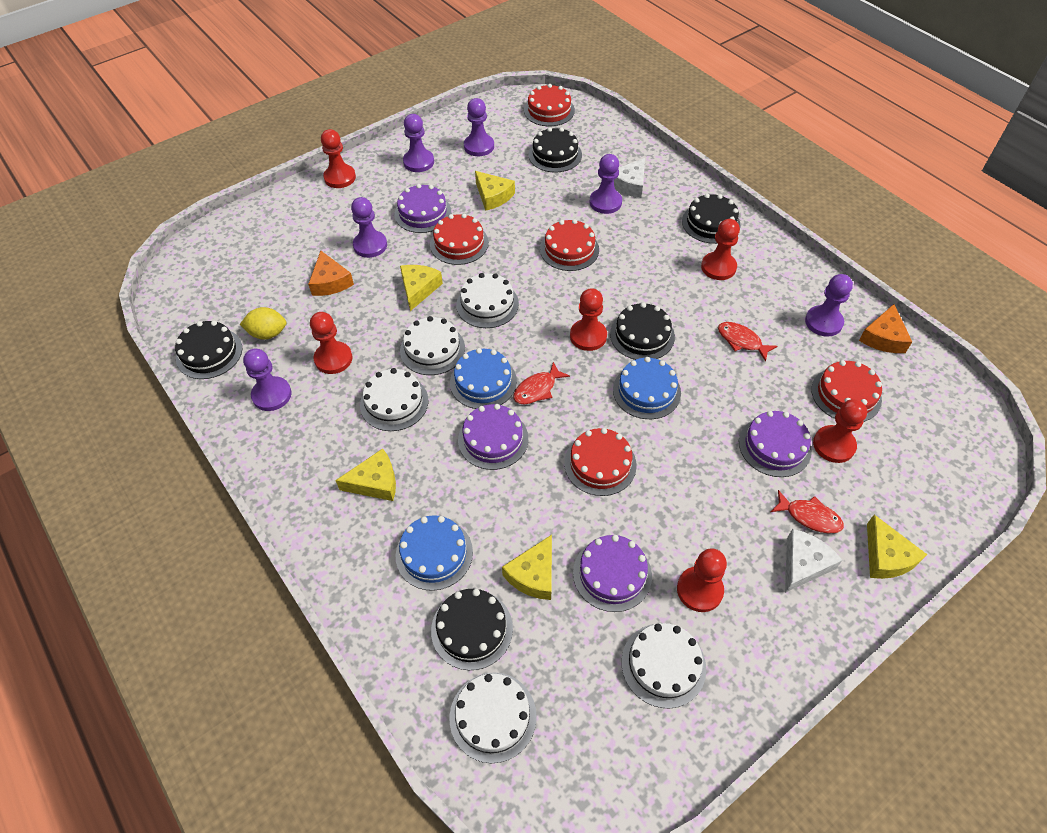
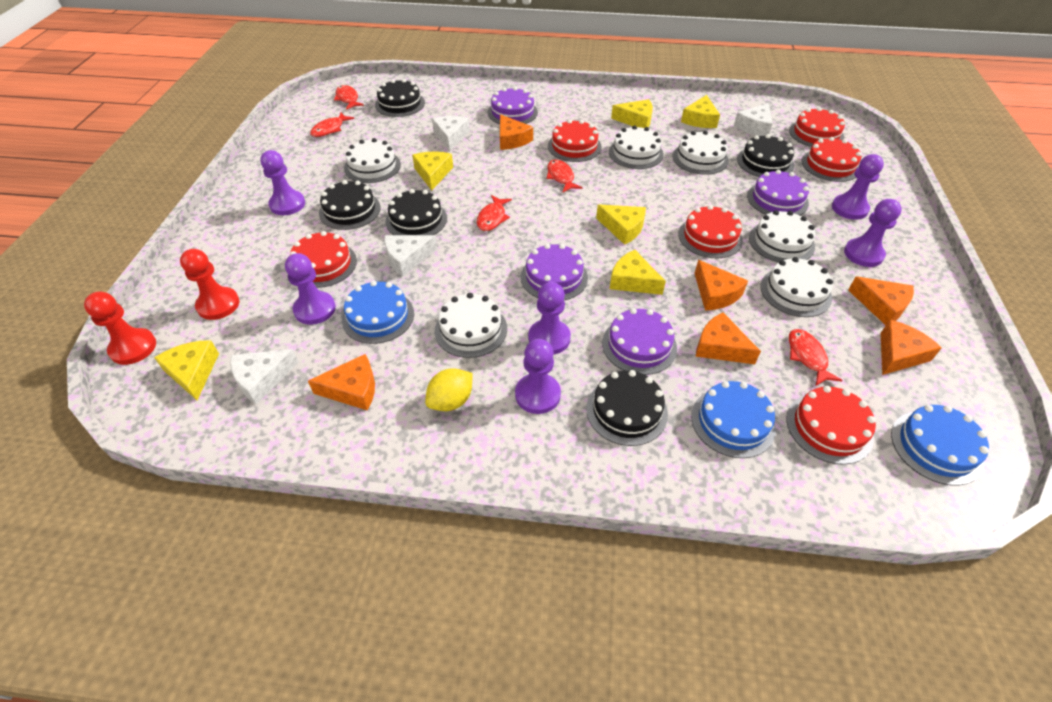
orange cheese: 2 -> 6
red cake: 5 -> 6
red fish: 3 -> 5
red pawn: 6 -> 2
white cake: 5 -> 6
white cheese: 2 -> 4
yellow cheese: 5 -> 6

